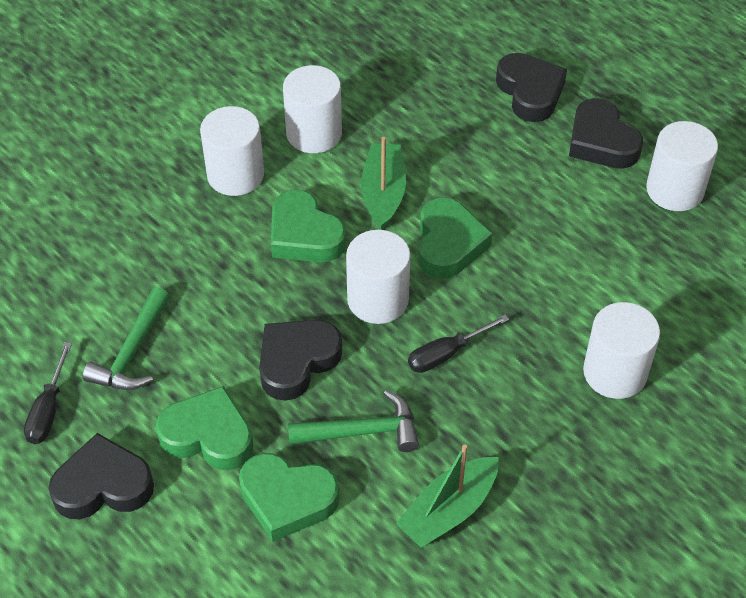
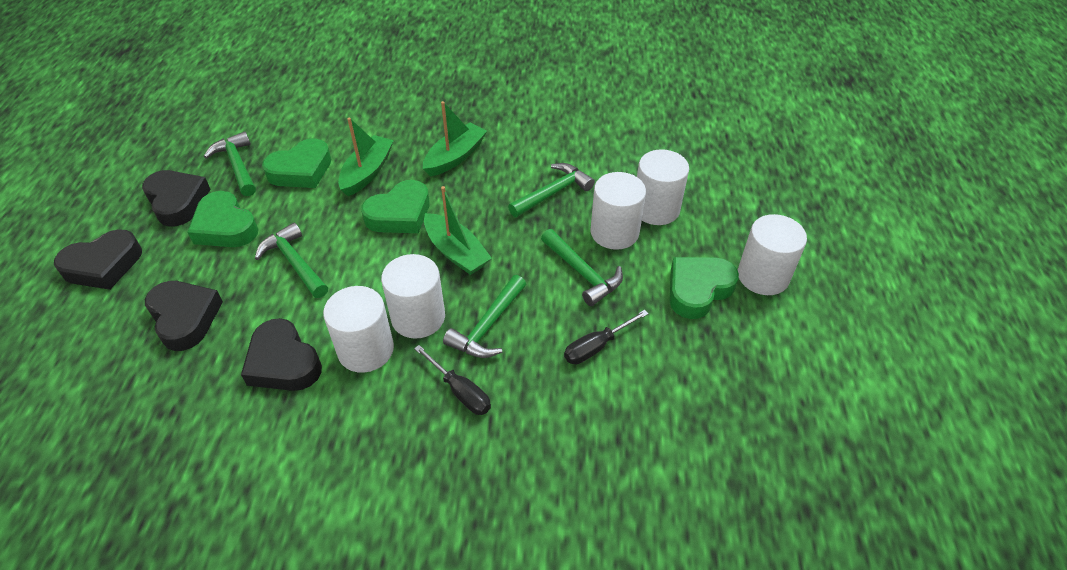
green boat: 2 -> 3
green hammer: 2 -> 5

